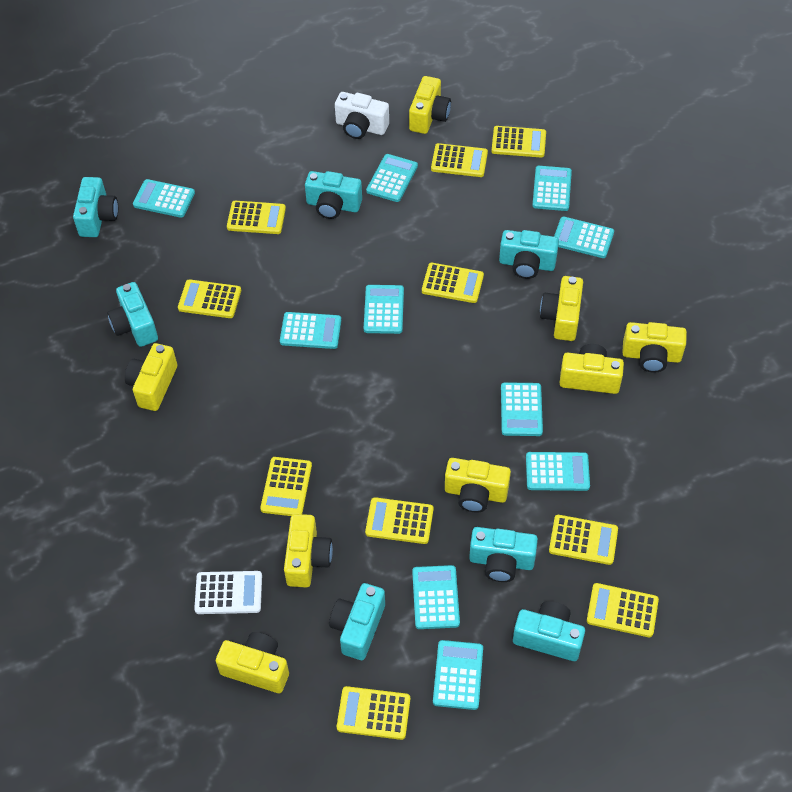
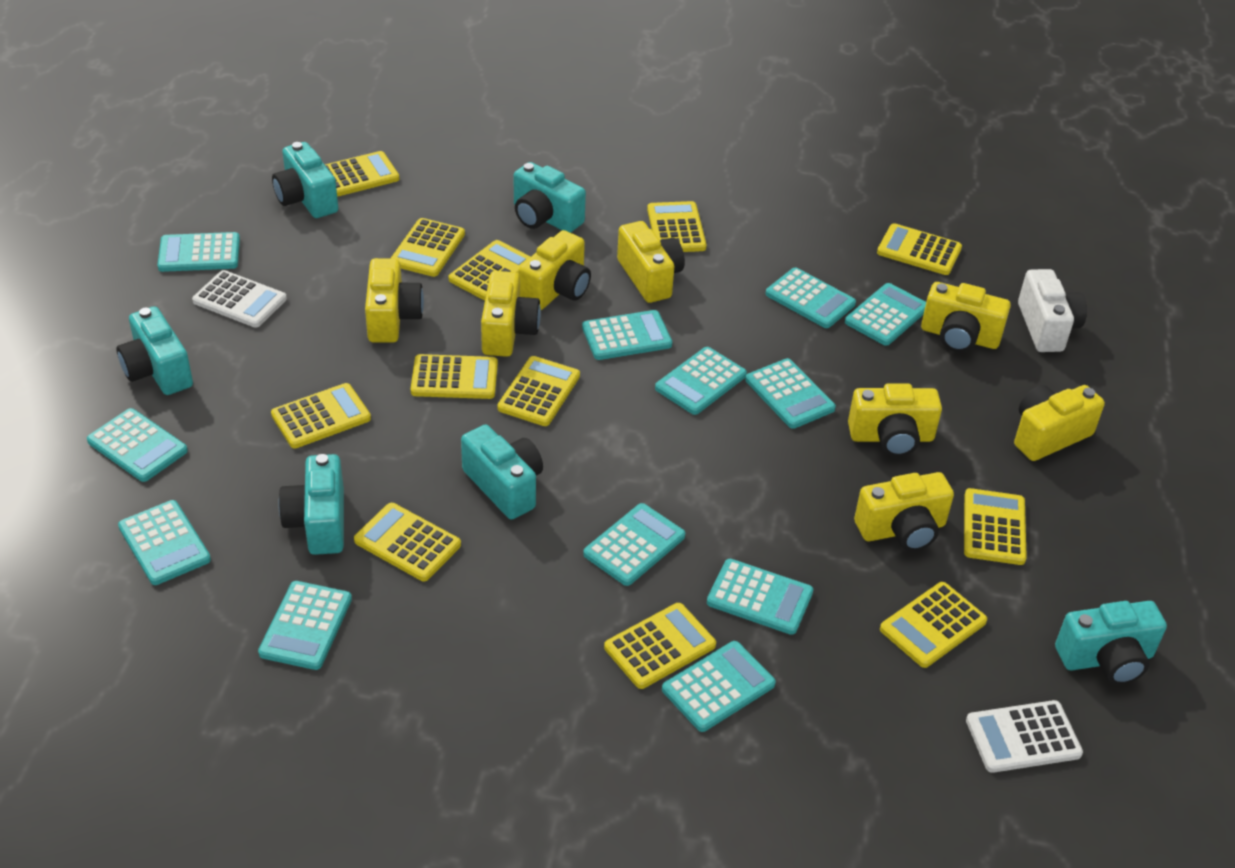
turquoise calculator: 10 -> 12
turquoise camera: 7 -> 6
white calculator: 1 -> 2
yellow calculator: 10 -> 12

